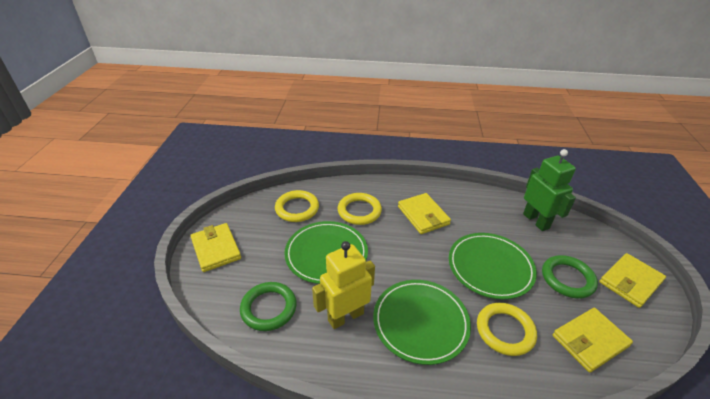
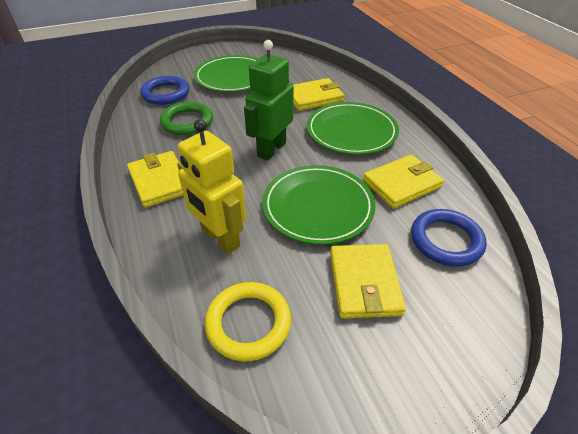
blue ring: 0 -> 2
green ring: 2 -> 1
yellow ring: 3 -> 1

